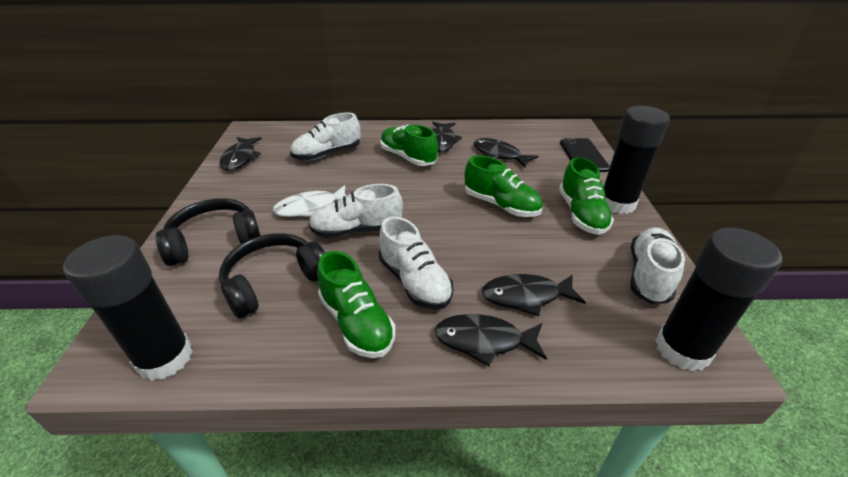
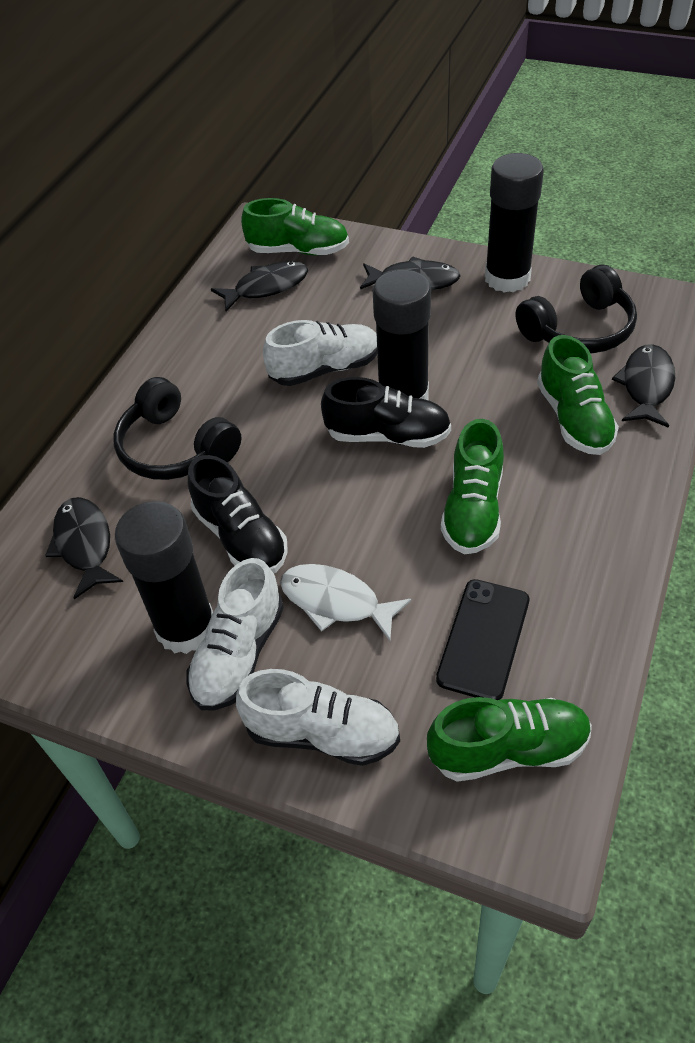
black fish: 5 -> 4
black shoe: 0 -> 2
white shoe: 4 -> 3

